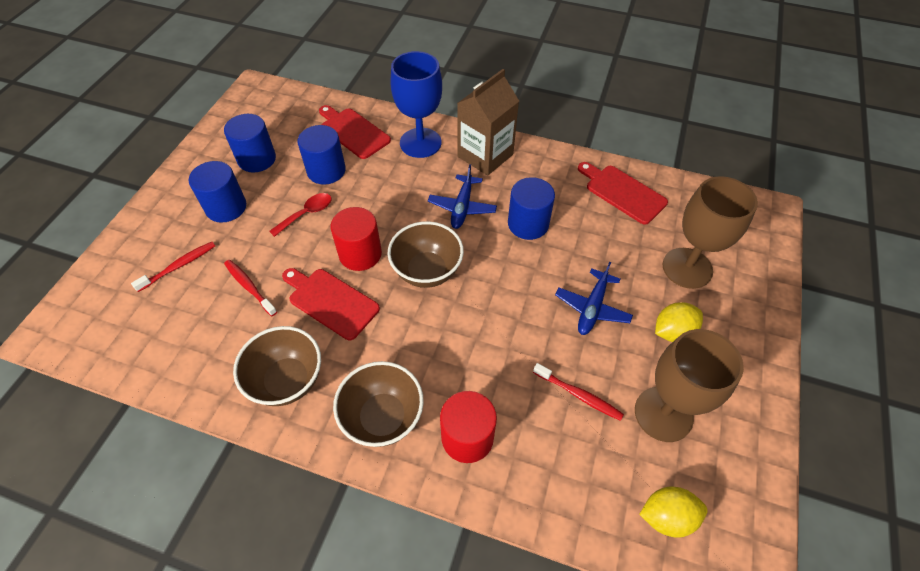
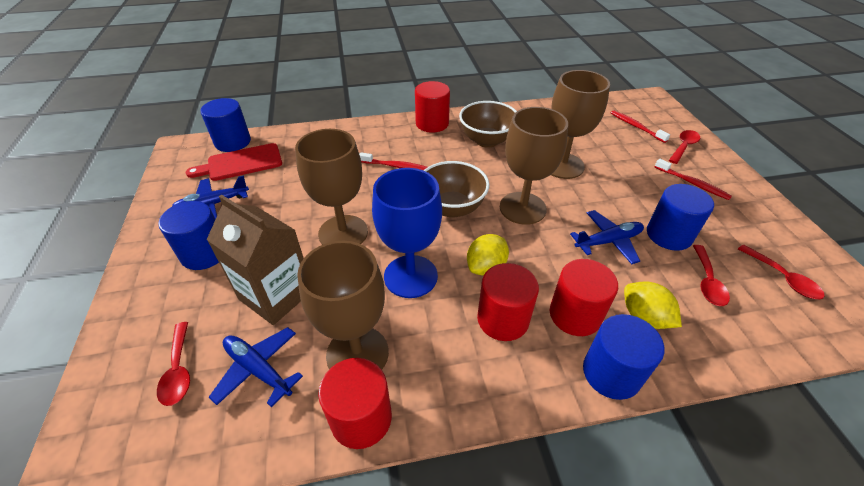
blue plane: 2 -> 3
brown bowl: 3 -> 2
brown goblet: 2 -> 4
red cutting board: 3 -> 1
red cylinder: 2 -> 4
red spoon: 1 -> 4

